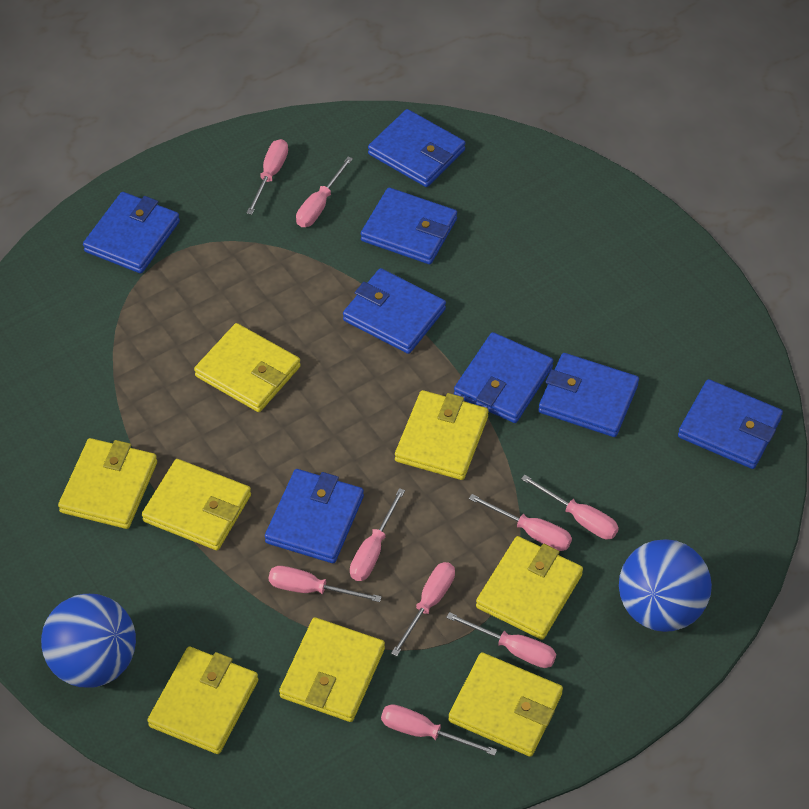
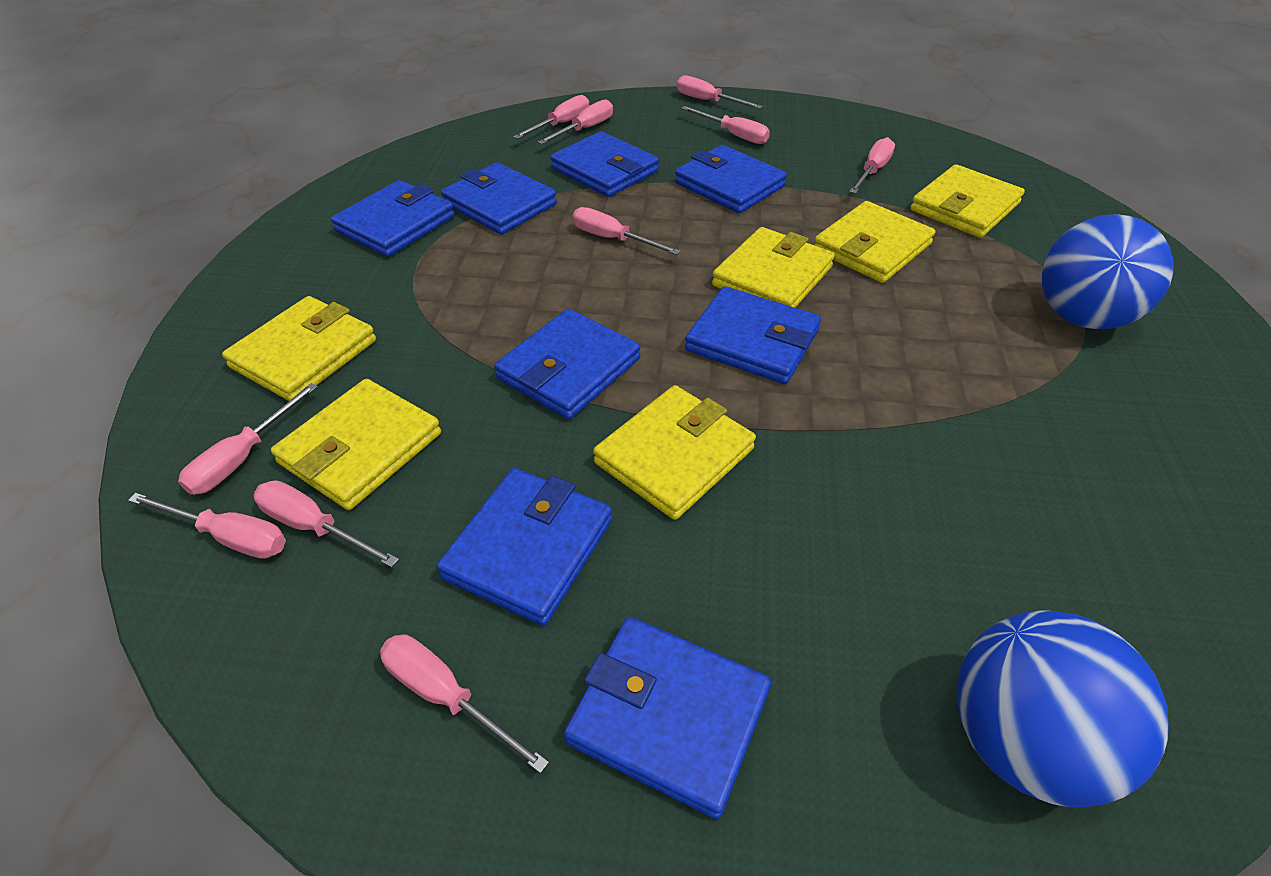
pink screwdriver: 9 -> 10
yellow wallet: 8 -> 6

